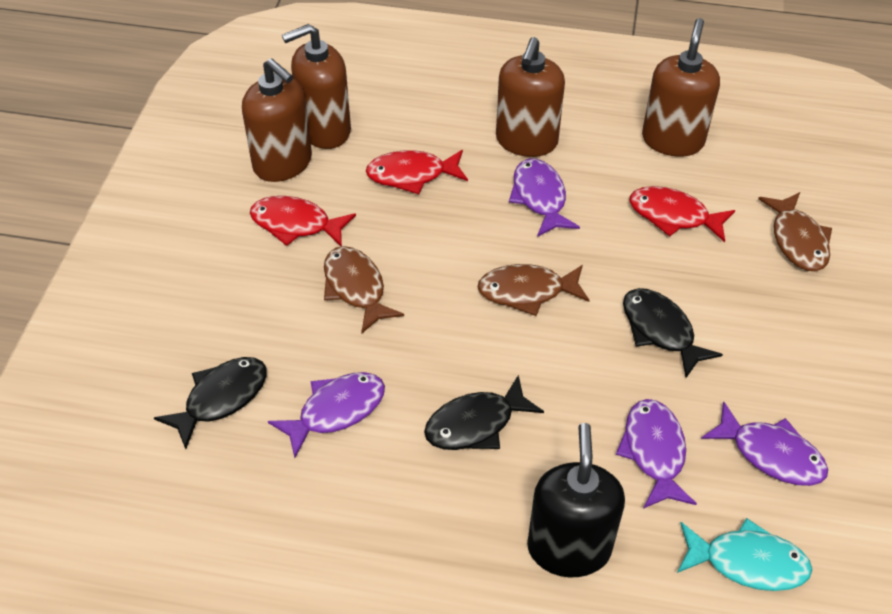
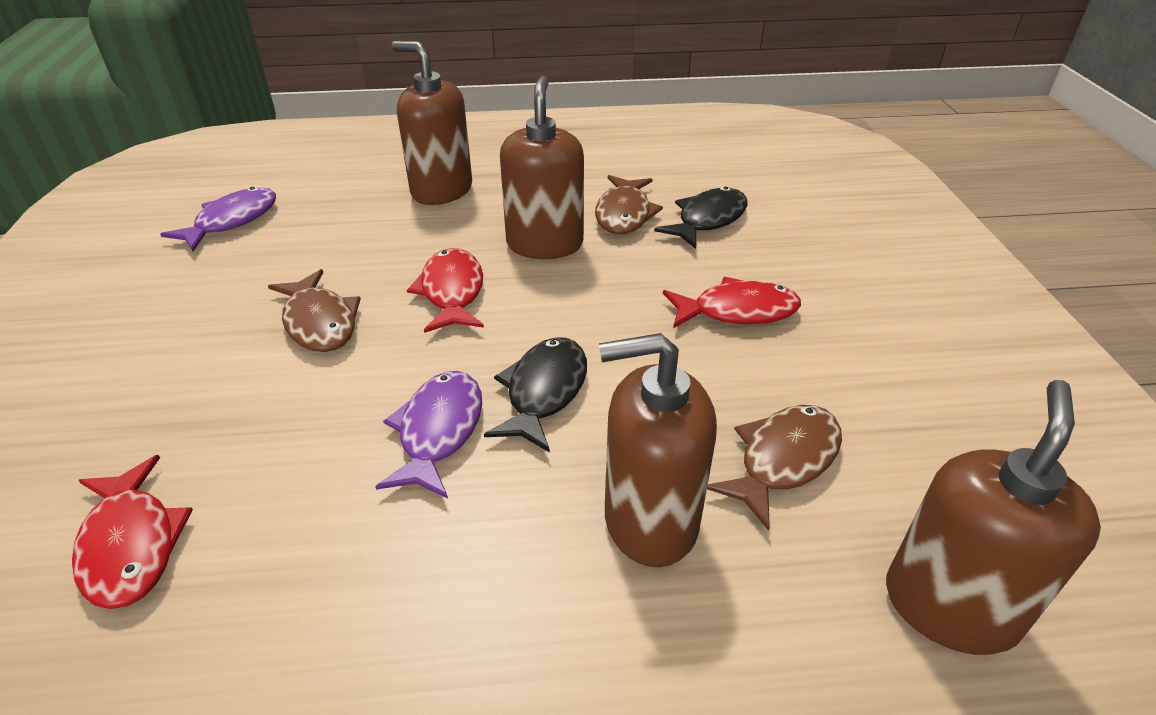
black fish: 3 -> 2
black soap dispenser: 1 -> 0
purple fish: 4 -> 2
turquoise fish: 1 -> 0

